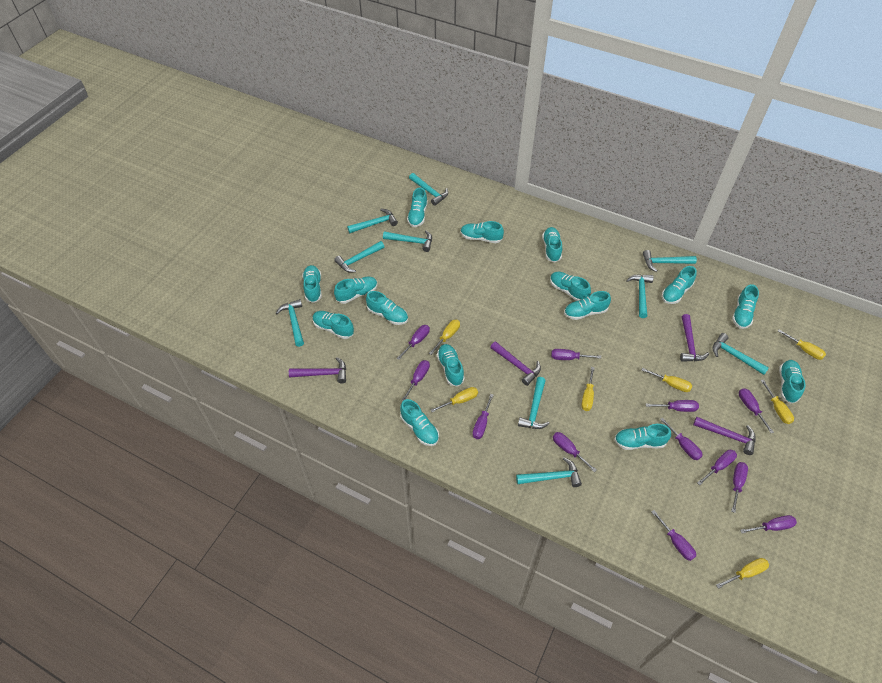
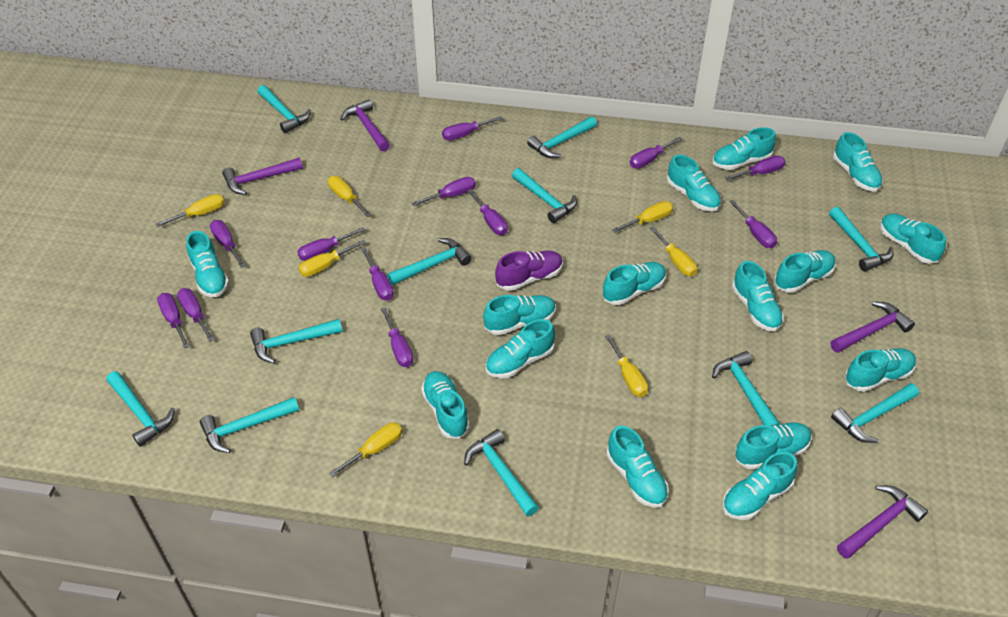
purple shoe: 0 -> 1
turquoise hammer: 10 -> 11

